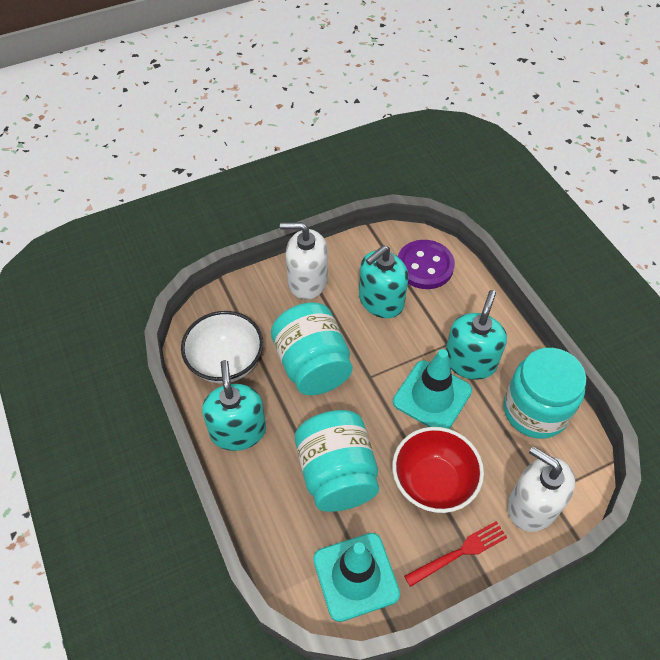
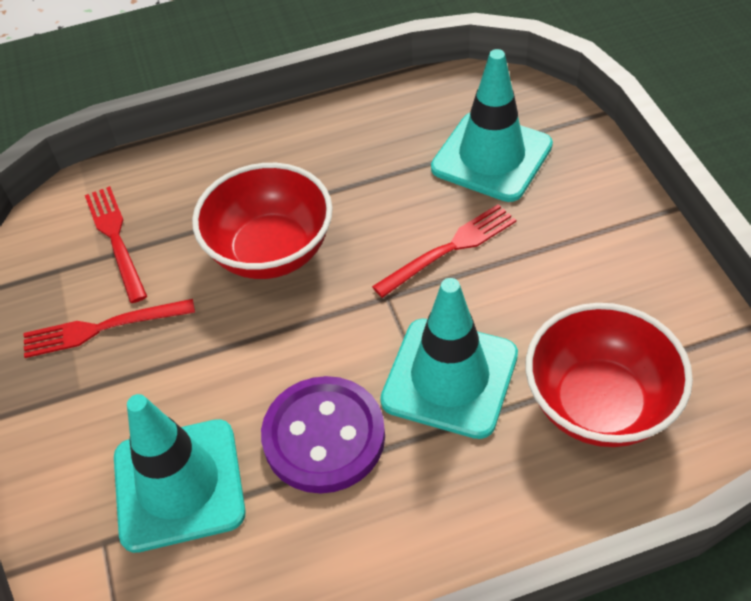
red bowl: 1 -> 2
red fork: 1 -> 3
turquoise jar: 3 -> 0
turquoise soap dispenser: 3 -> 0
turquoise traffic cone: 2 -> 3
white bowl: 1 -> 0
white soap dispenser: 2 -> 0

